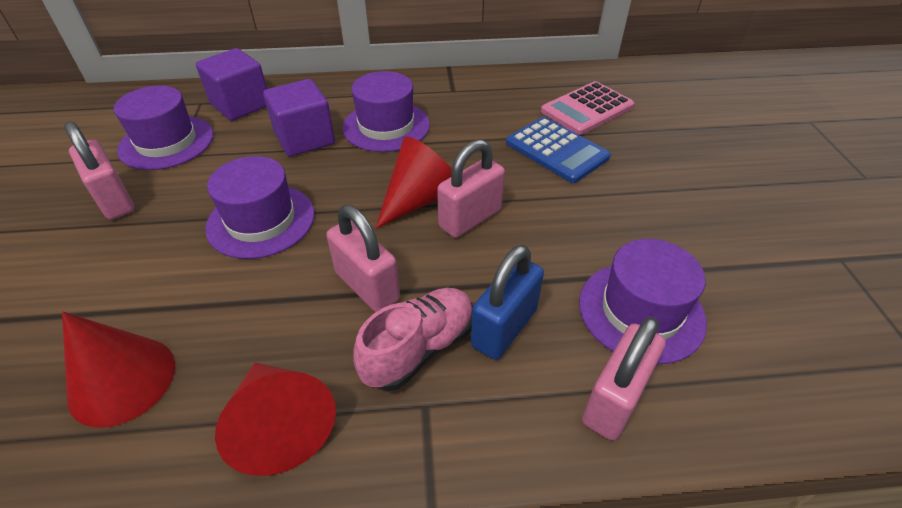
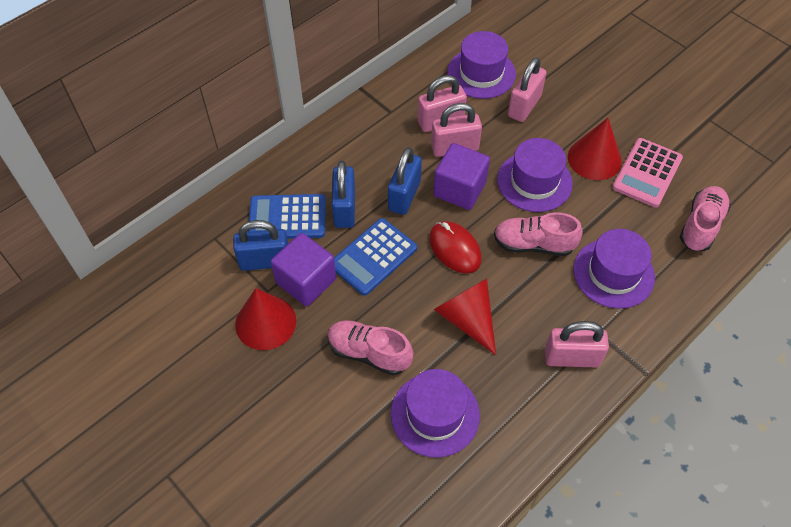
blue calculator: 1 -> 2
blue padlock: 1 -> 3
pink shoe: 1 -> 3
red mouse: 0 -> 1

